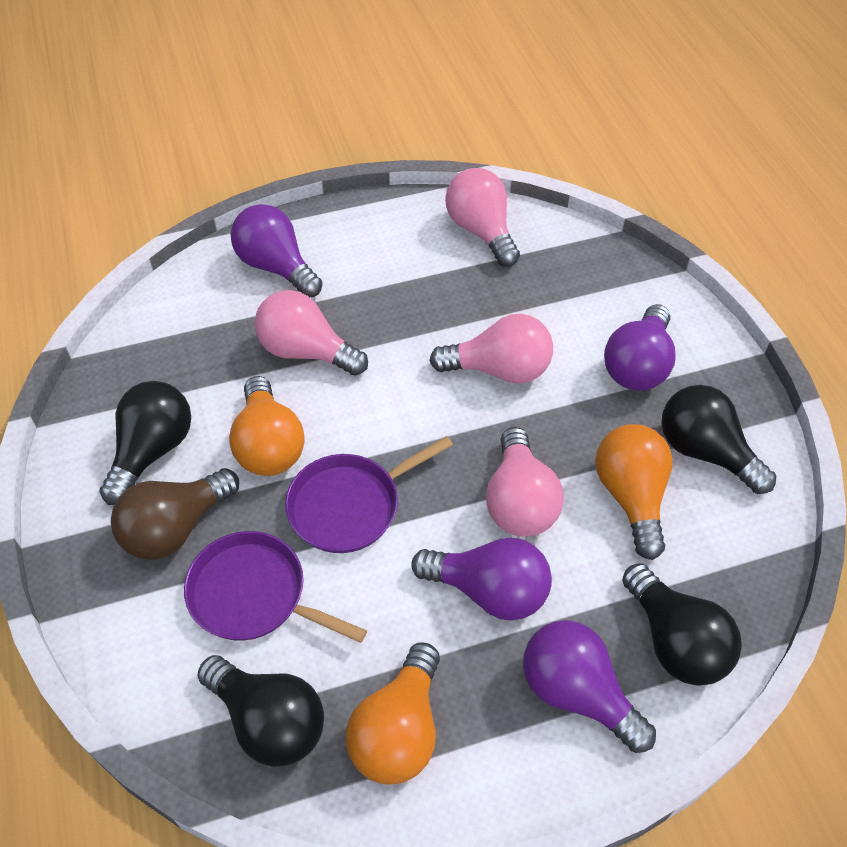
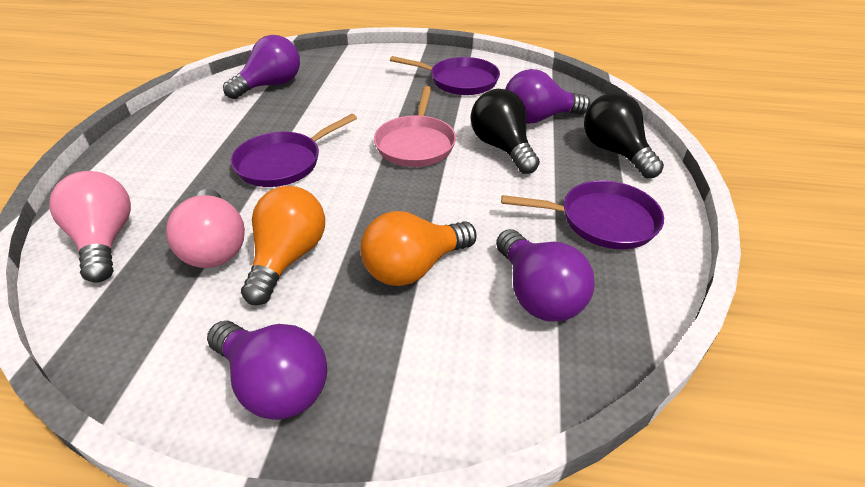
black light bulb: 4 -> 2
brown light bulb: 1 -> 0
orange light bulb: 3 -> 2
pink light bulb: 4 -> 2
pink pan: 0 -> 1
purple pan: 2 -> 3

